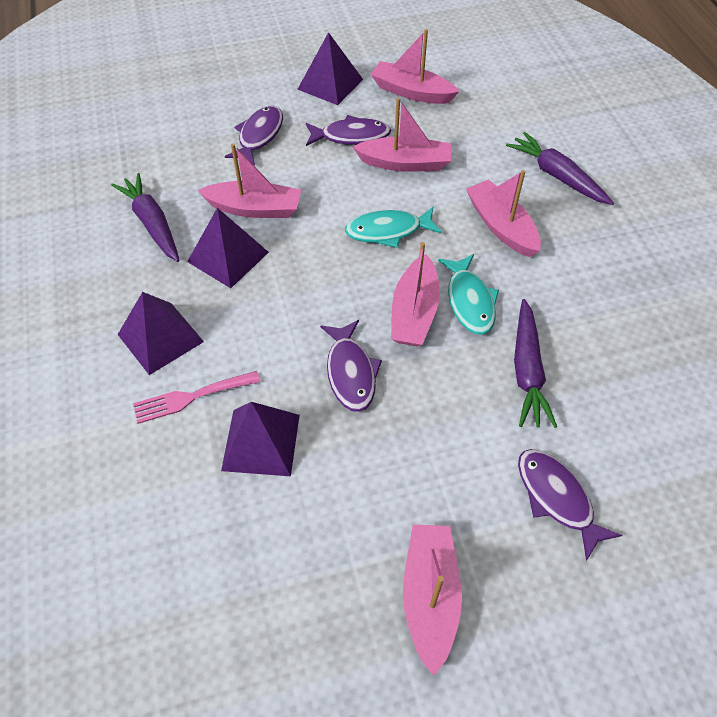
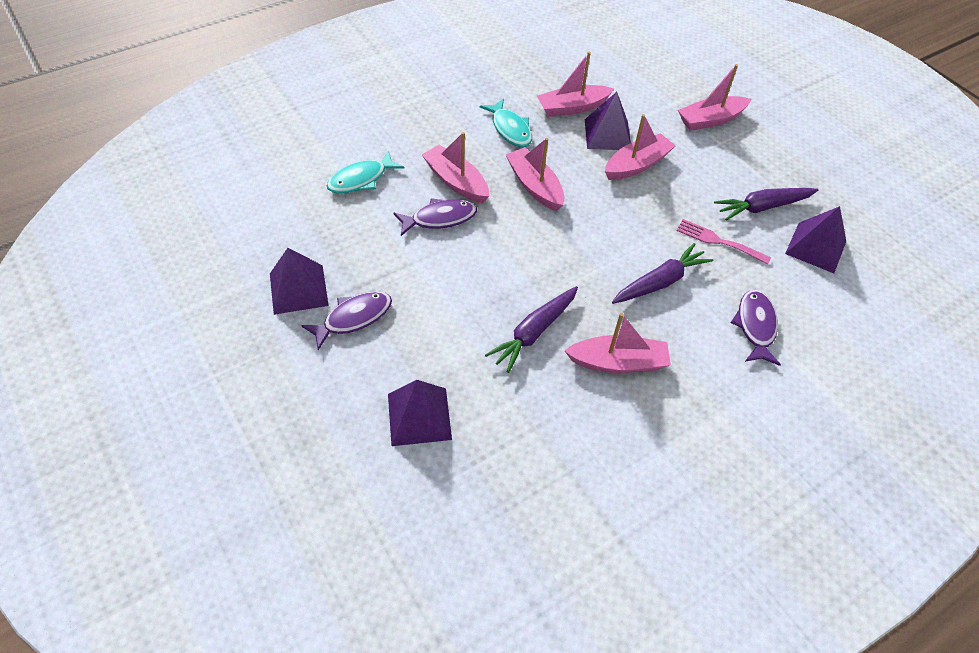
purple fish: 4 -> 3

